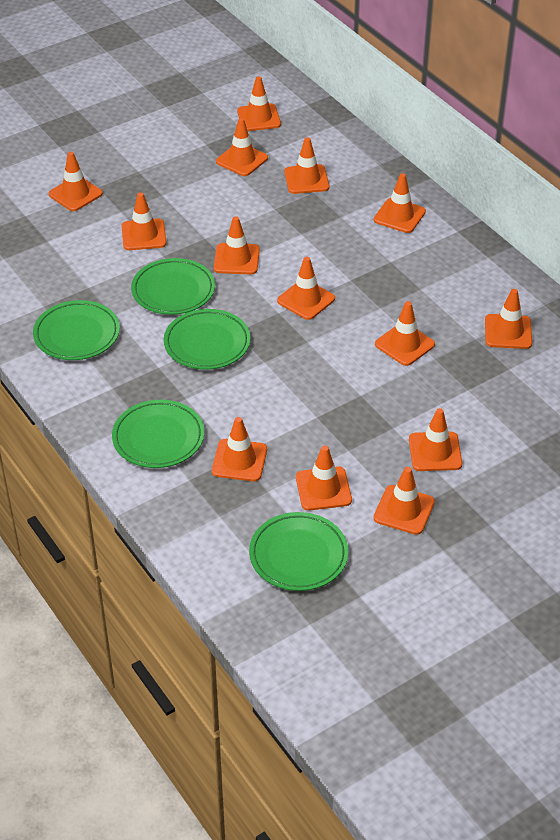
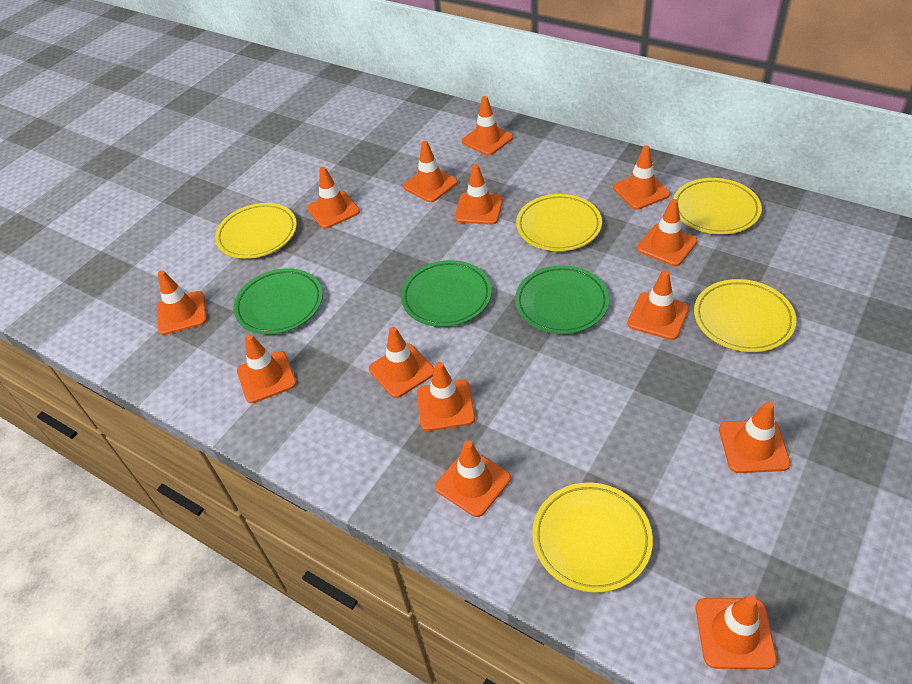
green plate: 5 -> 3
yellow plate: 0 -> 5

